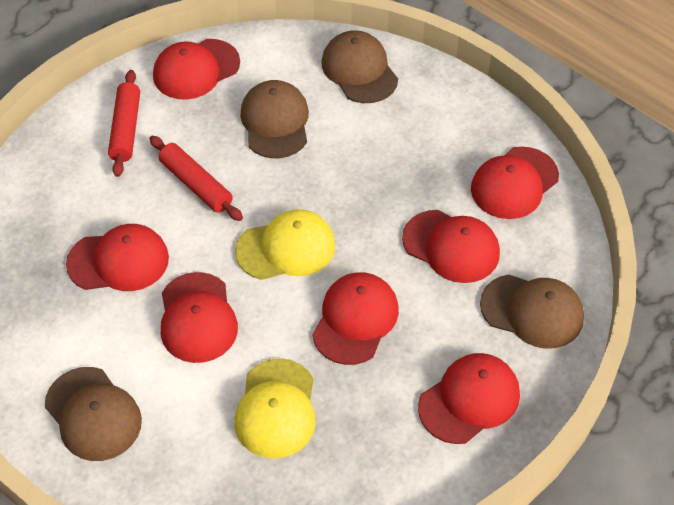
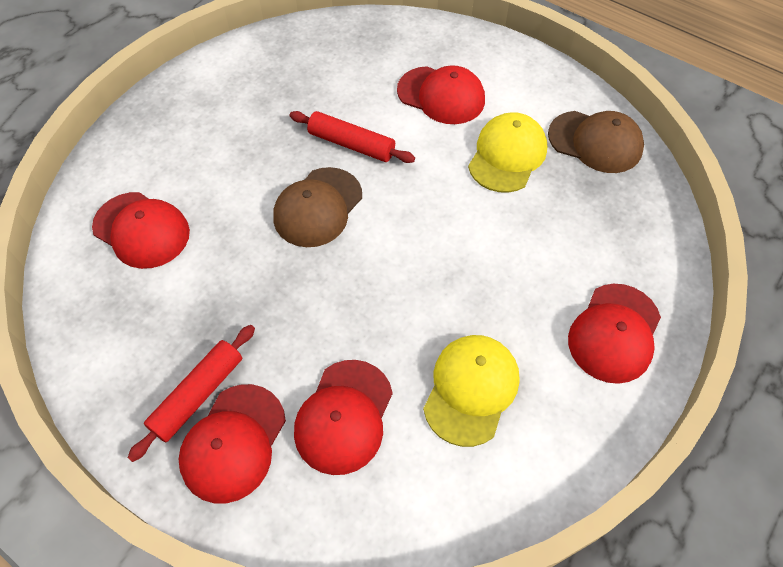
brown cap: 4 -> 2
red cap: 7 -> 5

